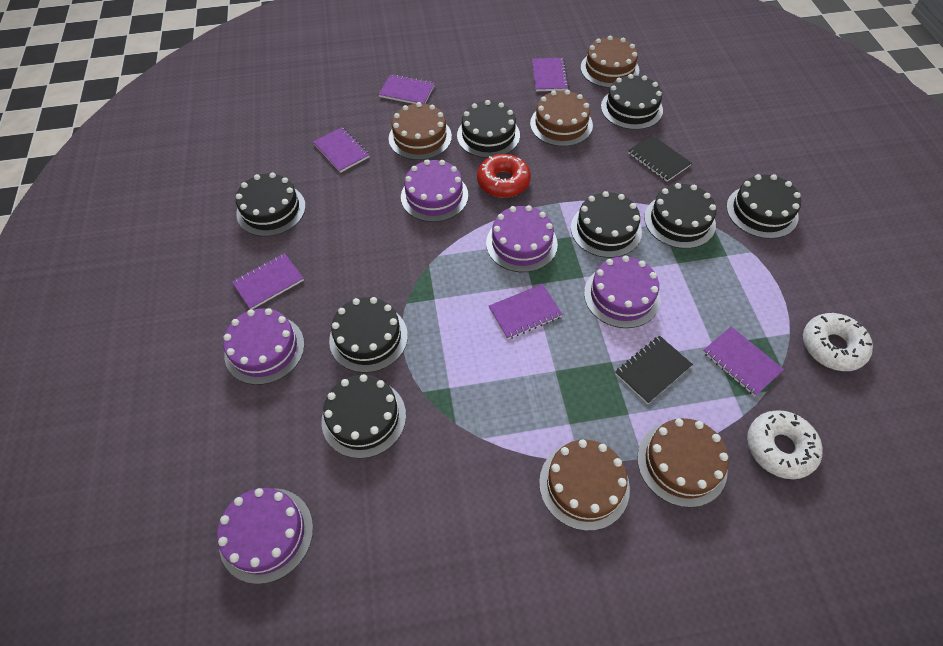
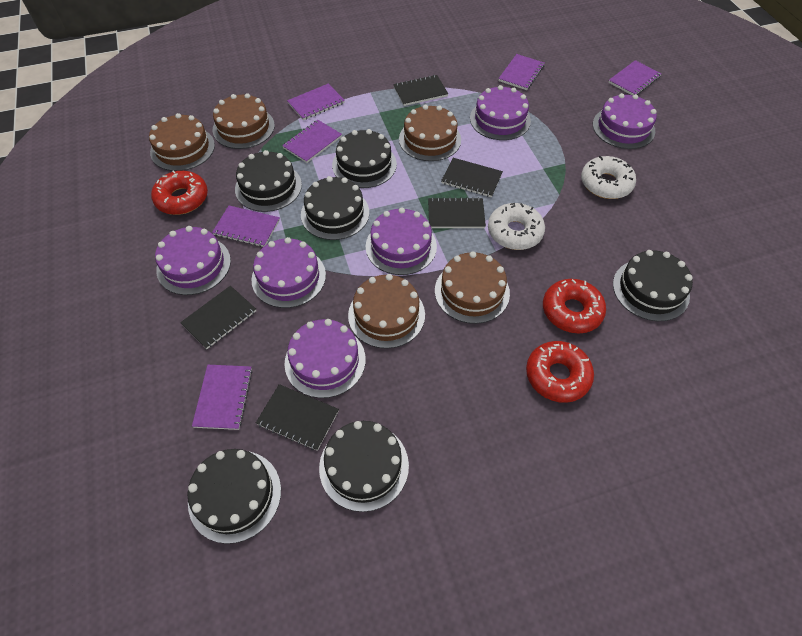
black cake: 8 -> 6
black notebook: 2 -> 5
purple cake: 5 -> 6
red donut: 1 -> 3

